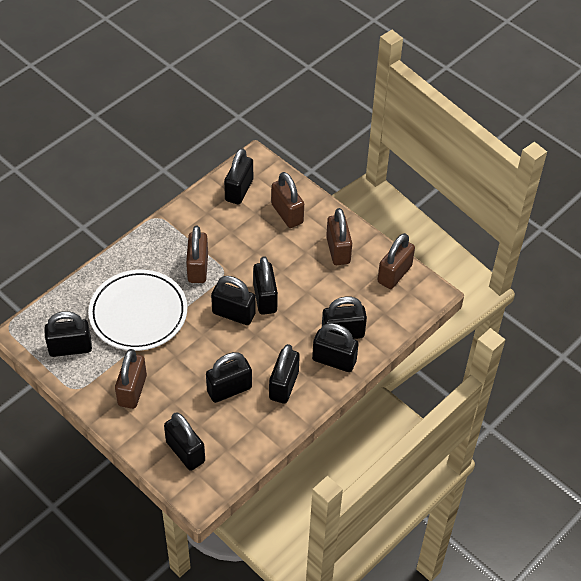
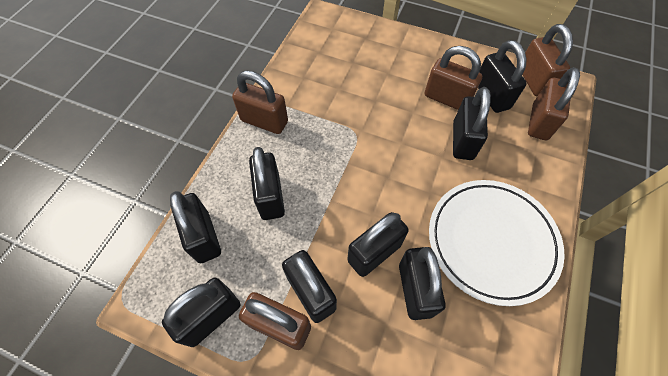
black padlock: 9 -> 8

